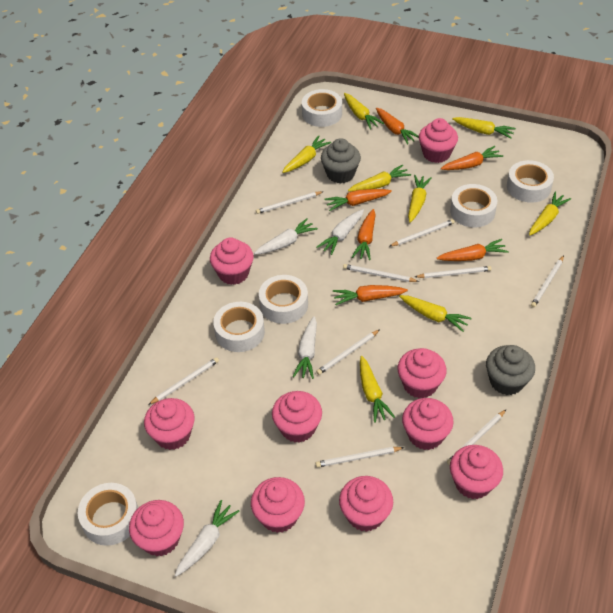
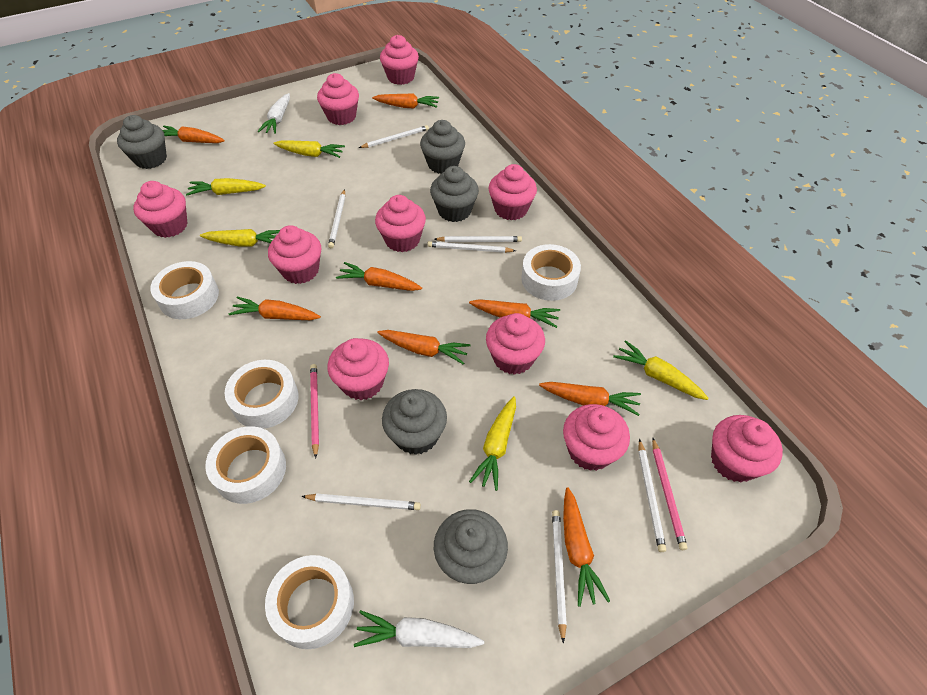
grey cupcake: 2 -> 5
orange carrot: 6 -> 8
pink pencil: 0 -> 2
white carrot: 4 -> 2
white pencil: 9 -> 7
white tape: 6 -> 5
yellow carrot: 8 -> 5

